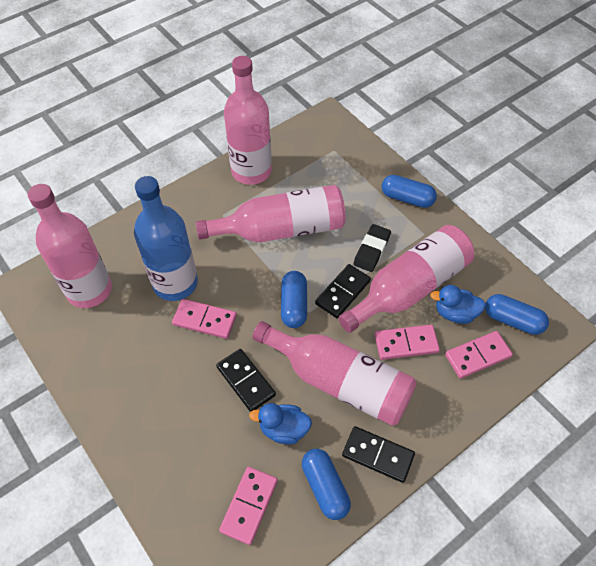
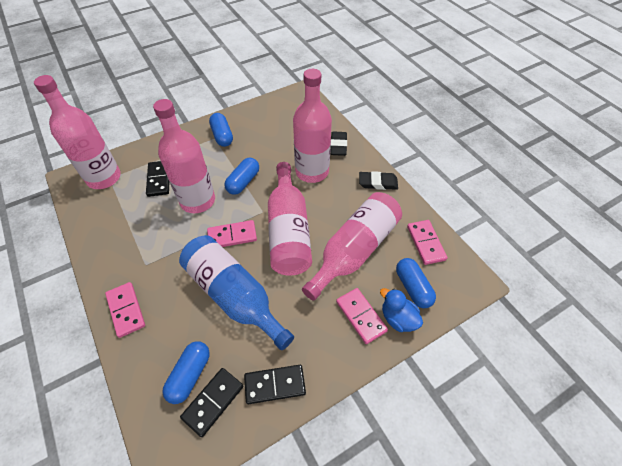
black eraser: 1 -> 2
blue duck: 2 -> 1

